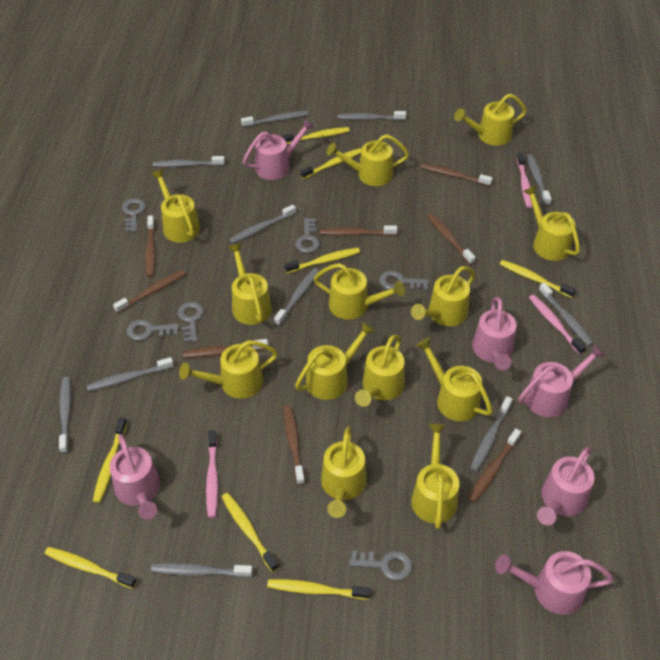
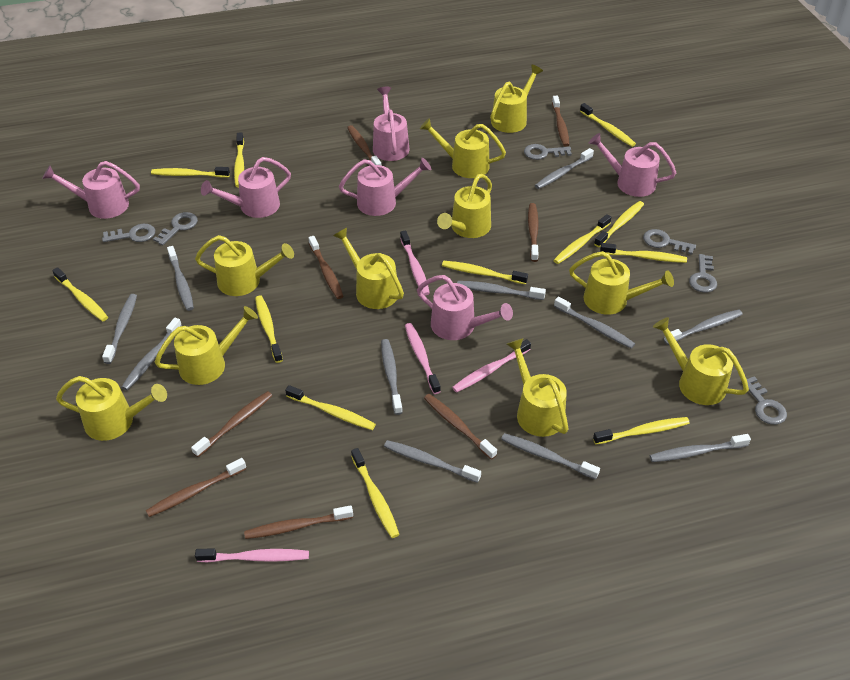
pink toothbrush: 3 -> 4
yellow toothbrush: 8 -> 12
yellow watering can: 13 -> 10

